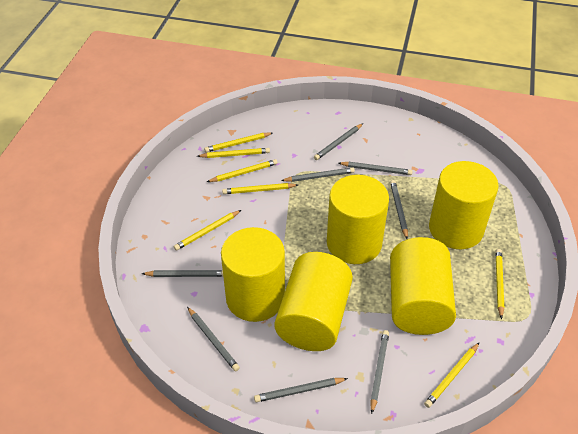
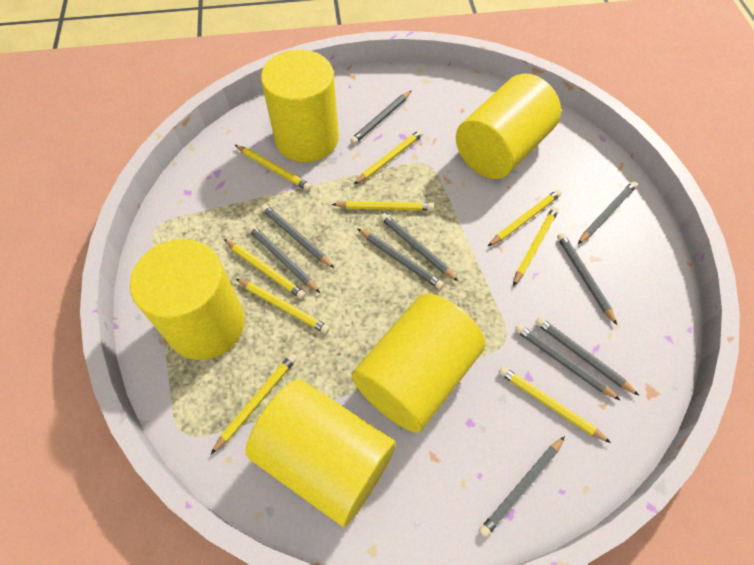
grey pencil: 8 -> 10
yellow pencil: 7 -> 9

